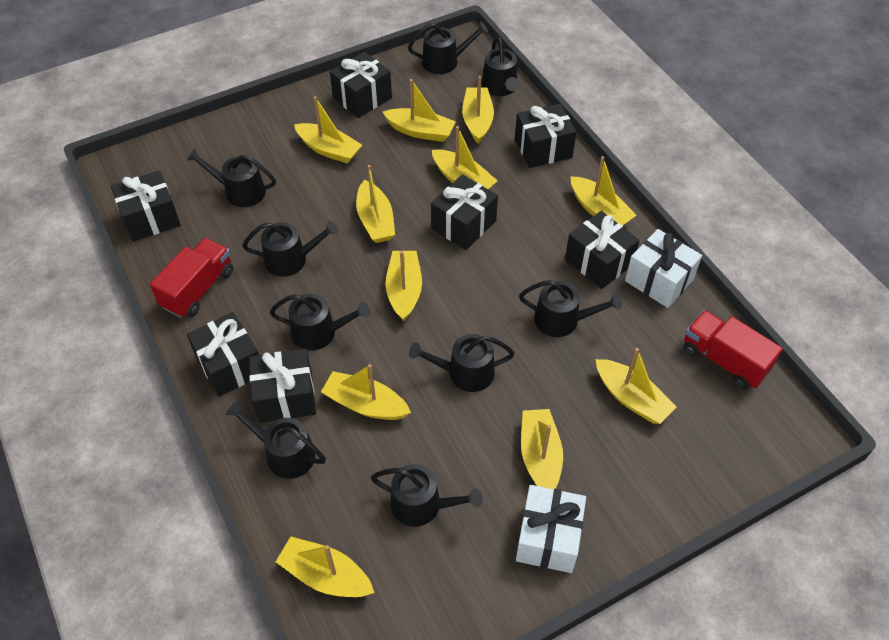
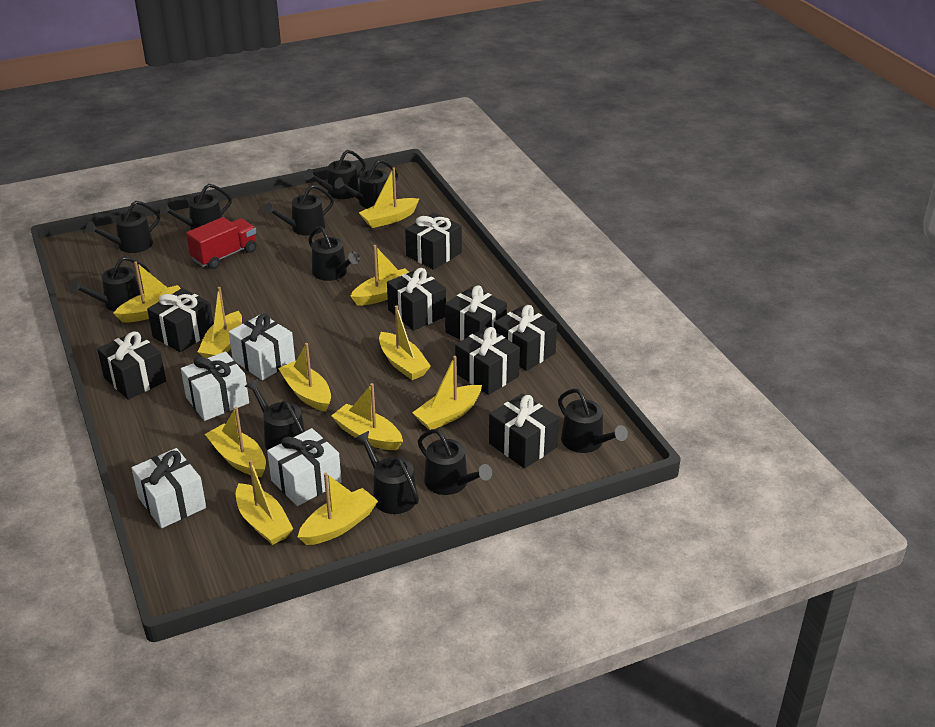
black gift: 7 -> 8
black watering can: 9 -> 11
red truck: 2 -> 1
white gift: 2 -> 4

